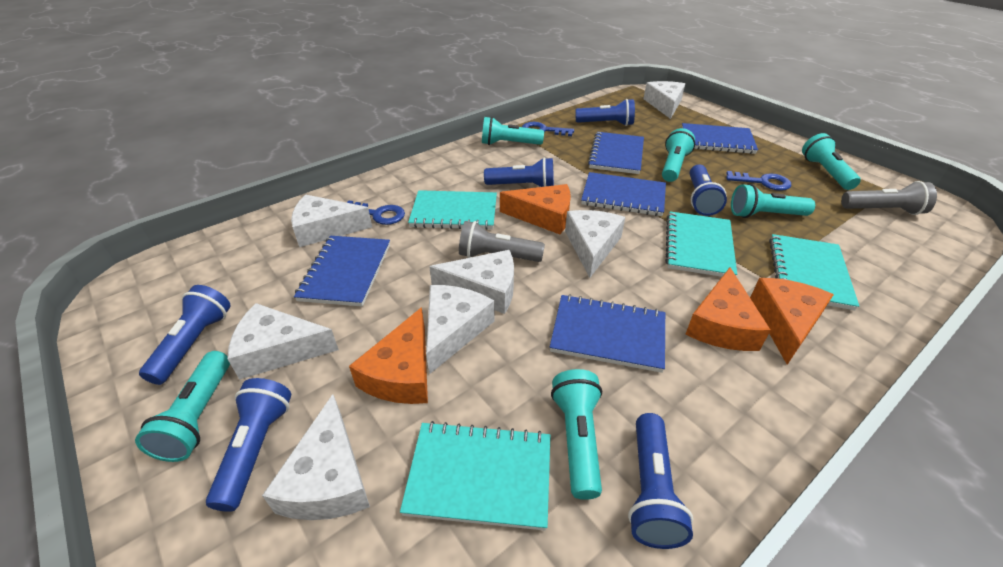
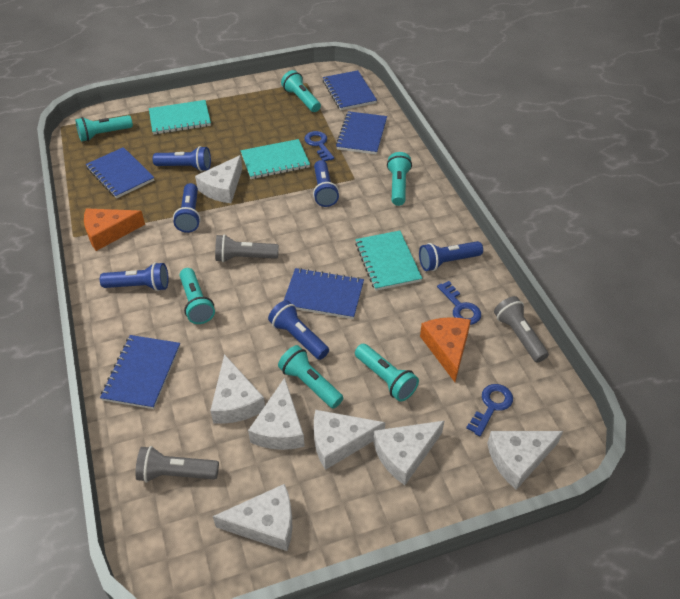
grey flashlight: 2 -> 3
orange cheese: 4 -> 2
turquoise notebook: 4 -> 3

